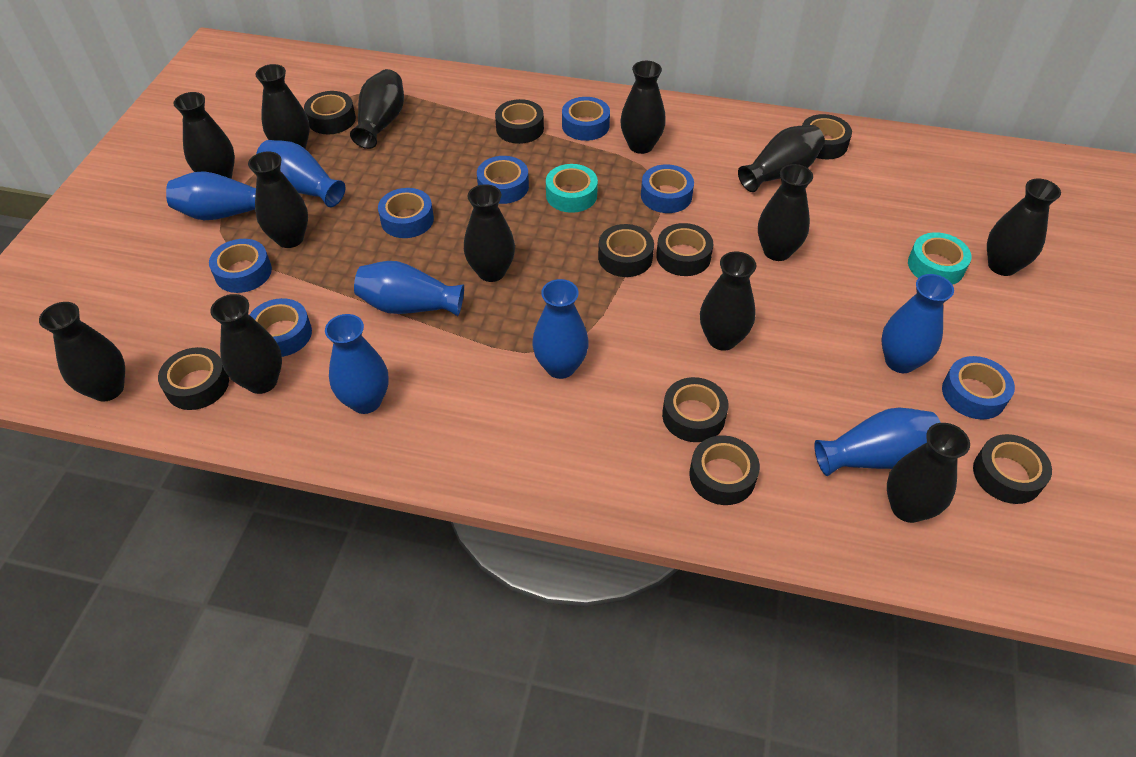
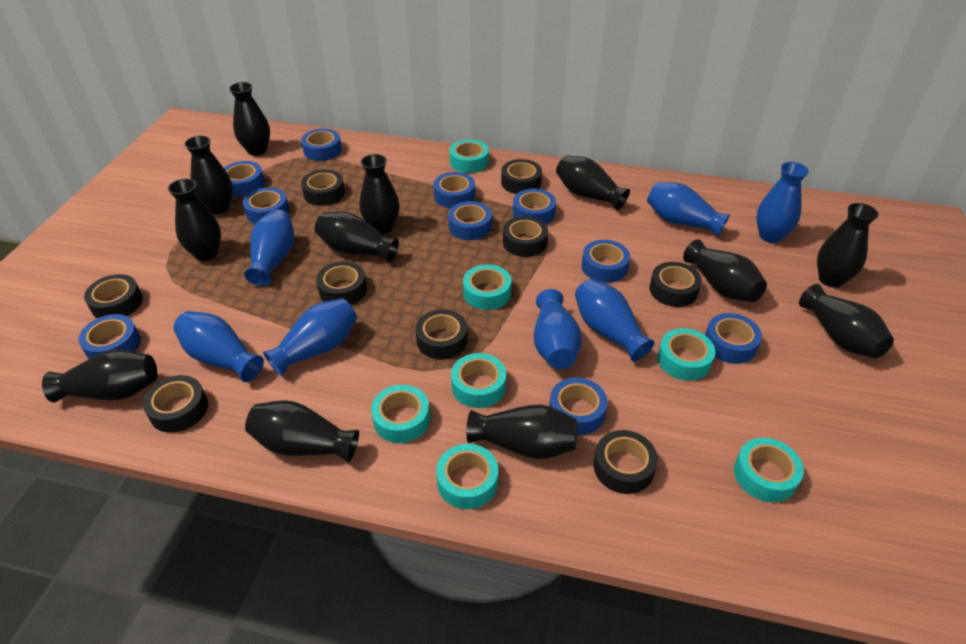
black vase: 13 -> 12
blue tape: 7 -> 10
turquoise tape: 2 -> 7

